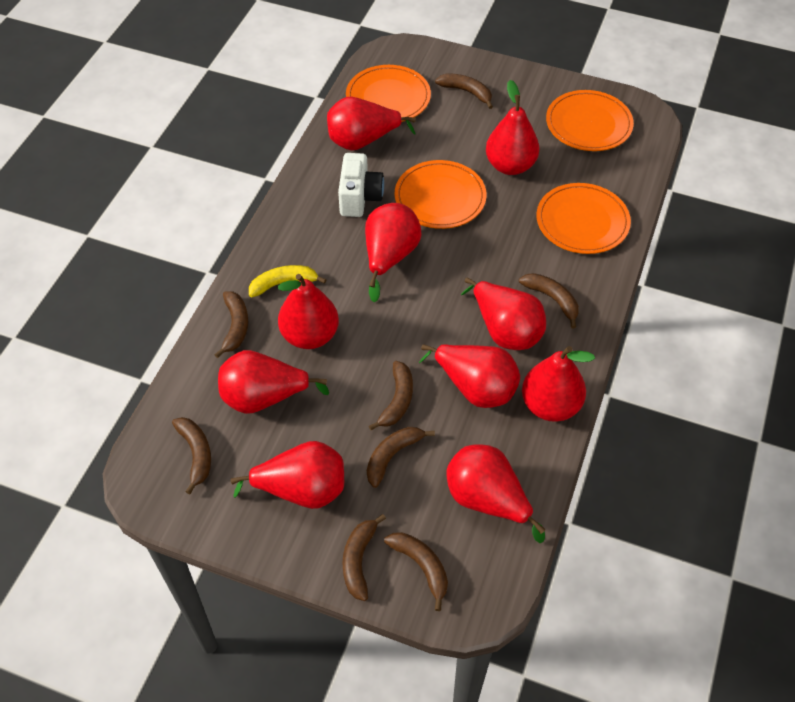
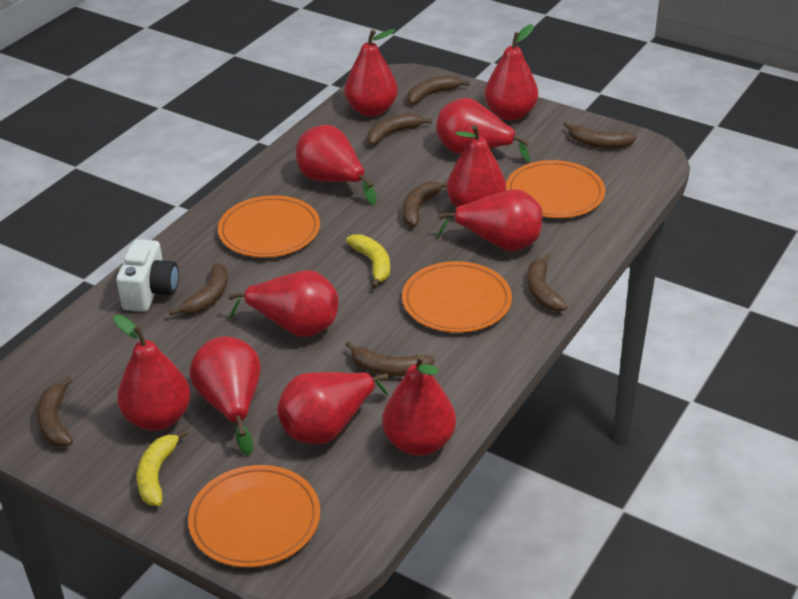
red pear: 10 -> 11
yellow banana: 1 -> 2

